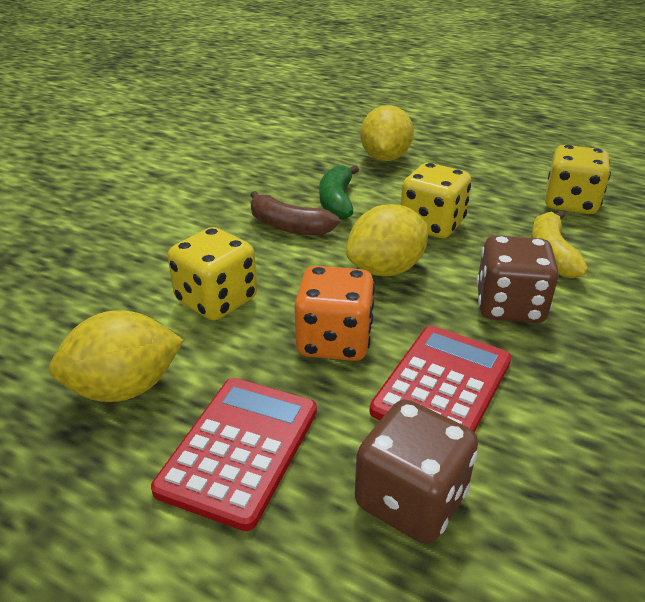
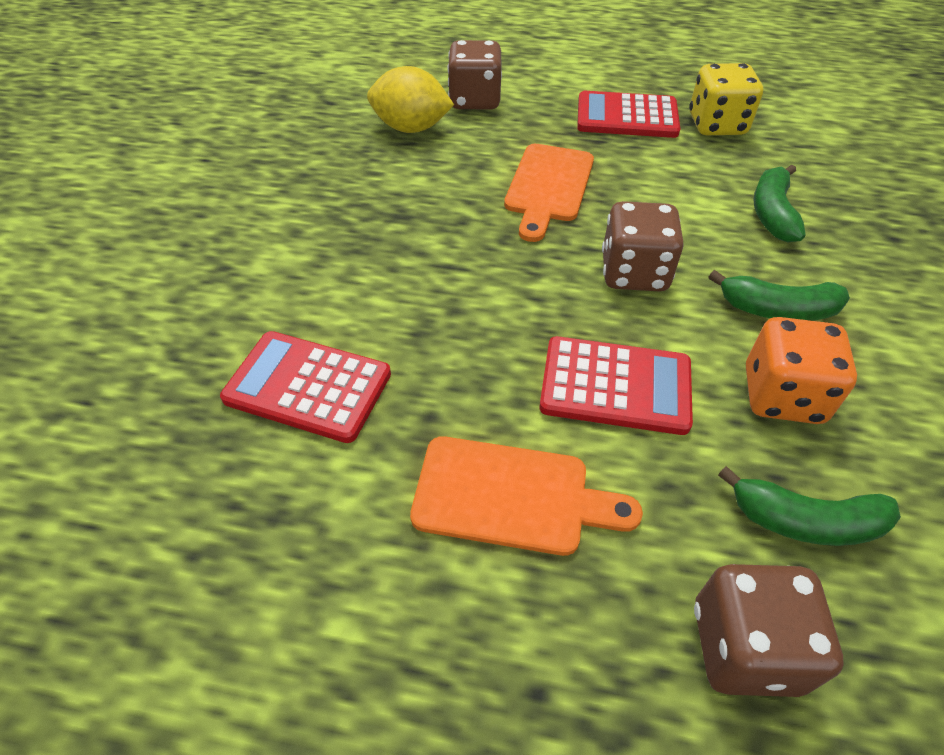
brown banana: 1 -> 0
brown dice: 2 -> 3
green banana: 1 -> 3
orange cutting board: 0 -> 2
red calculator: 2 -> 3
yellow banana: 1 -> 0
yellow dice: 3 -> 1
yellow lemon: 3 -> 1

